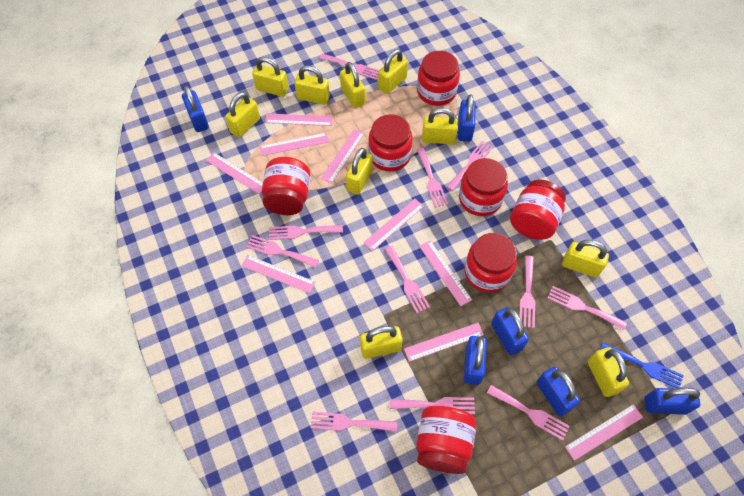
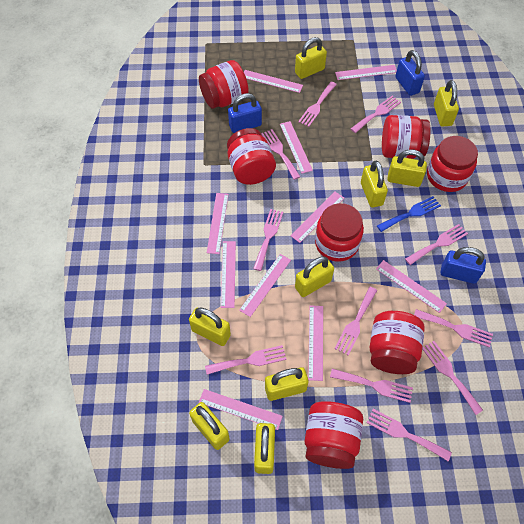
blue padlock: 6 -> 3
pink ruler: 9 -> 10
yellow padlock: 10 -> 9

